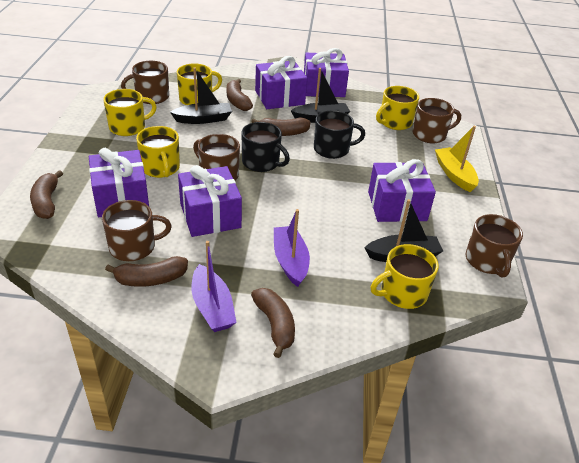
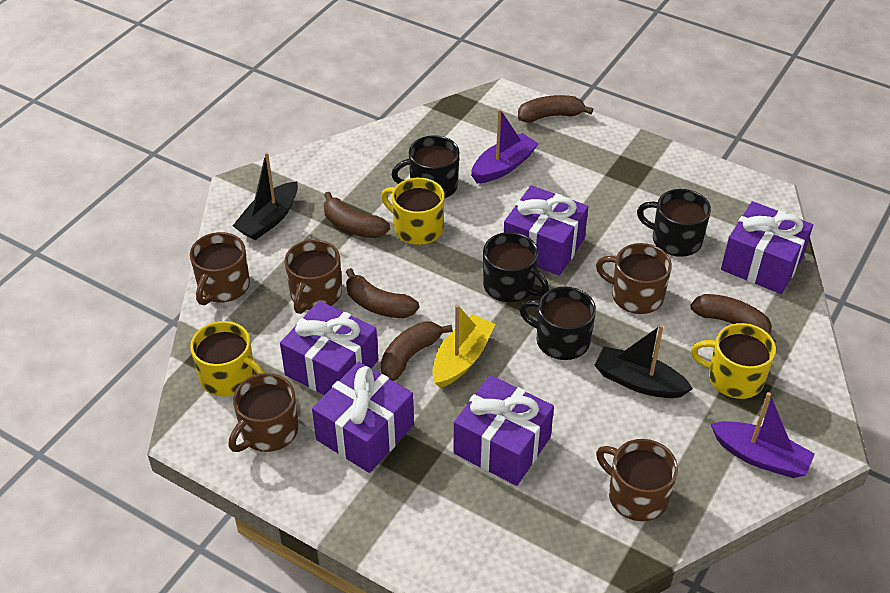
black boat: 3 -> 2
black mug: 2 -> 4
yellow mug: 5 -> 3

